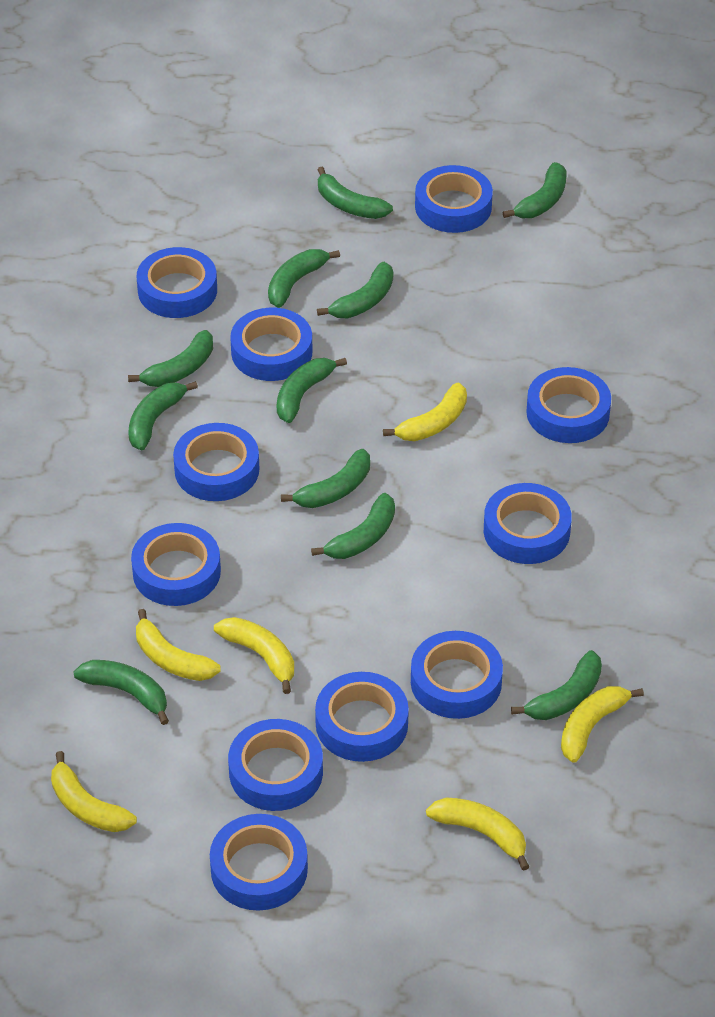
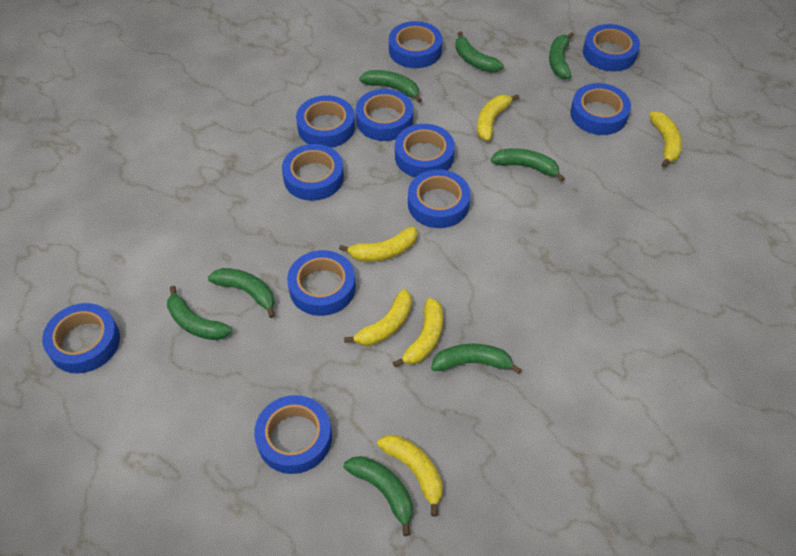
green banana: 11 -> 8

